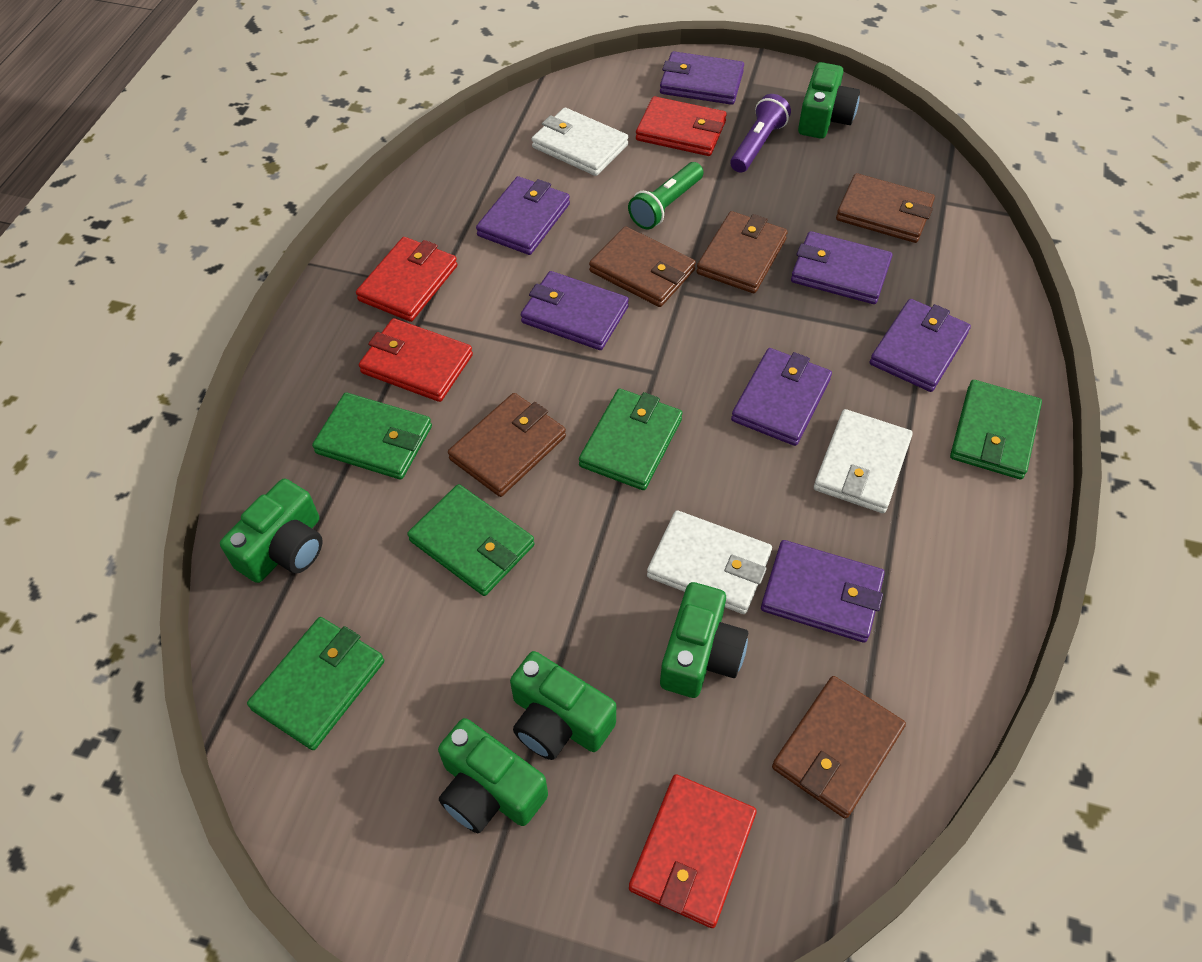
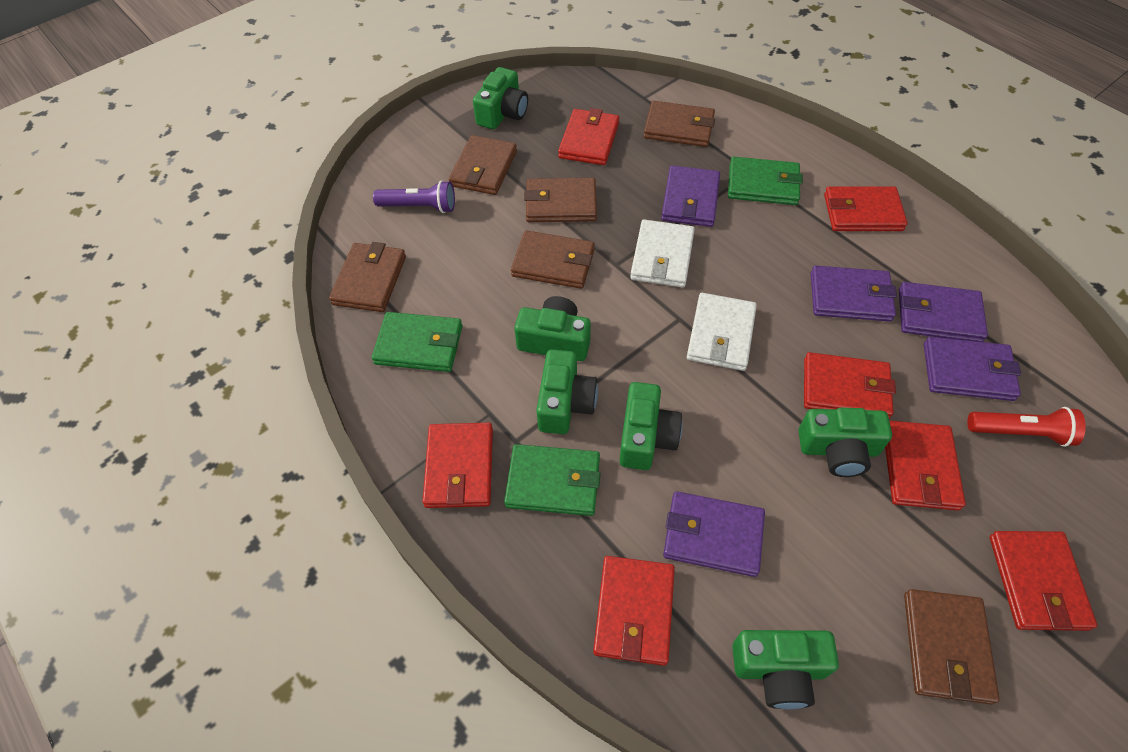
brown wallet: 5 -> 6
green camera: 5 -> 6
green flashlight: 1 -> 0
green wallet: 5 -> 3
purple wallet: 7 -> 5
red flashlight: 0 -> 1
red wallet: 4 -> 7
white wallet: 3 -> 2

